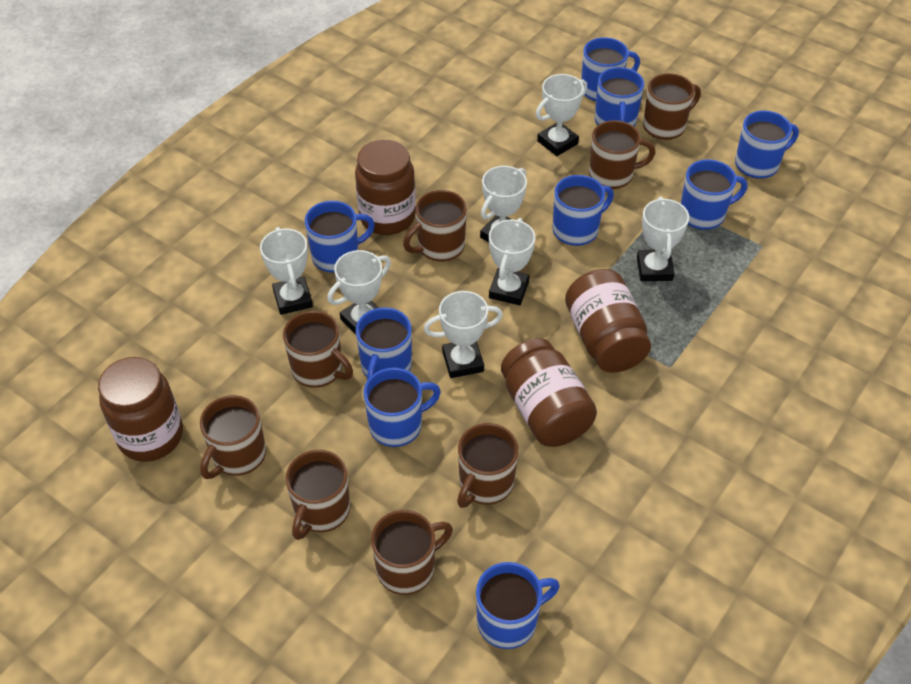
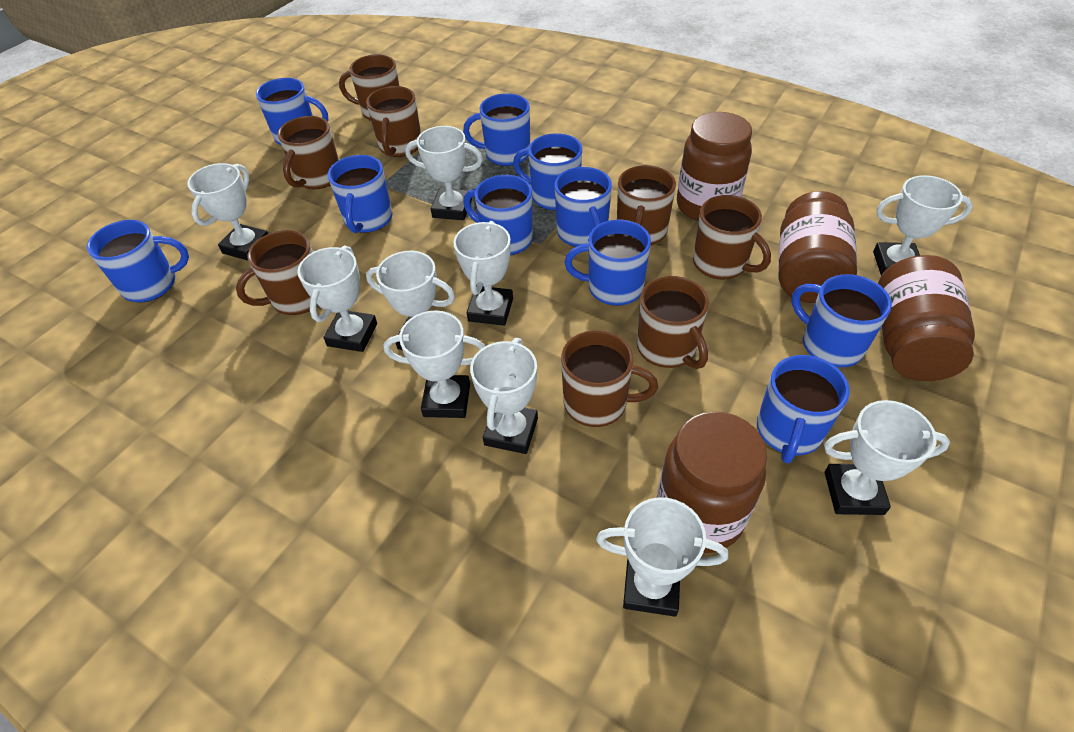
blue mug: 9 -> 10
white trophy: 7 -> 10

